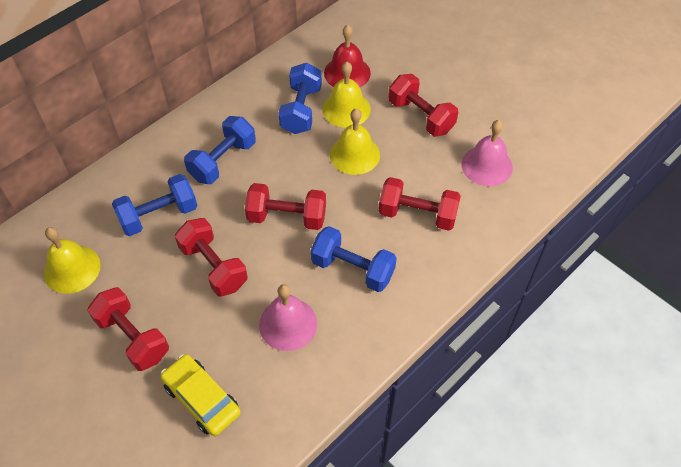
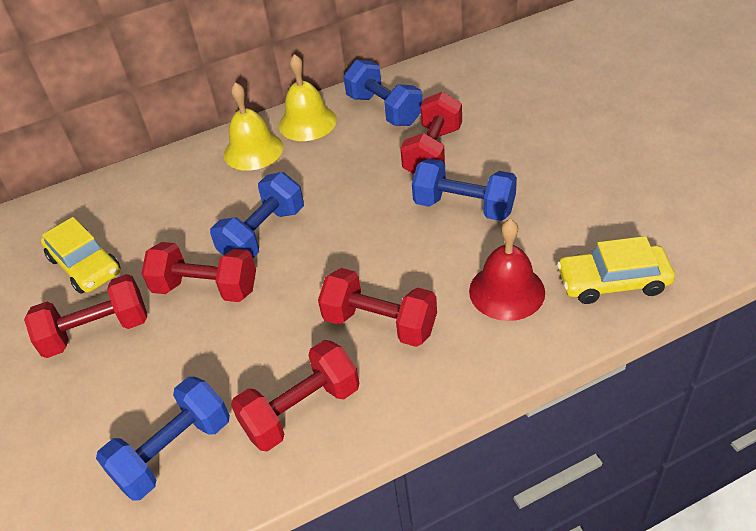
pink bell: 2 -> 0
yellow bell: 3 -> 2
yellow car: 1 -> 2

